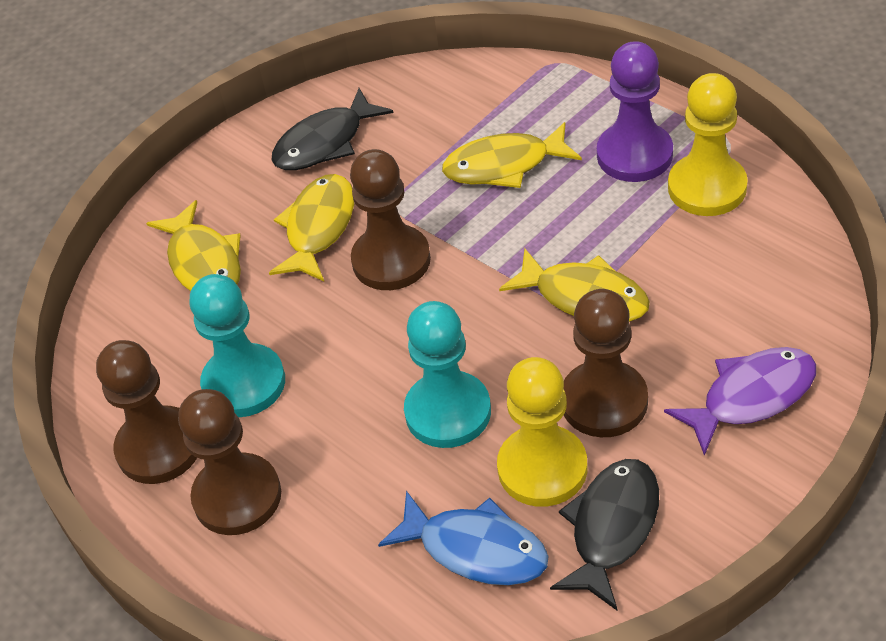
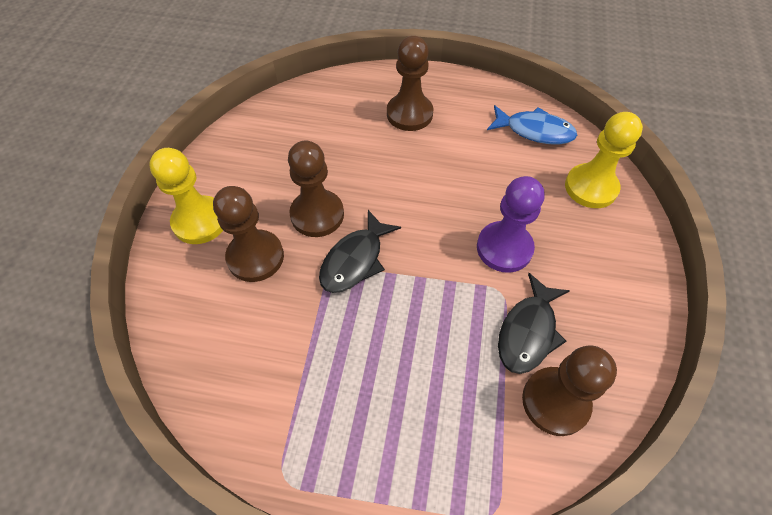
purple fish: 1 -> 0
turquoise pawn: 2 -> 0
yellow fish: 4 -> 0

